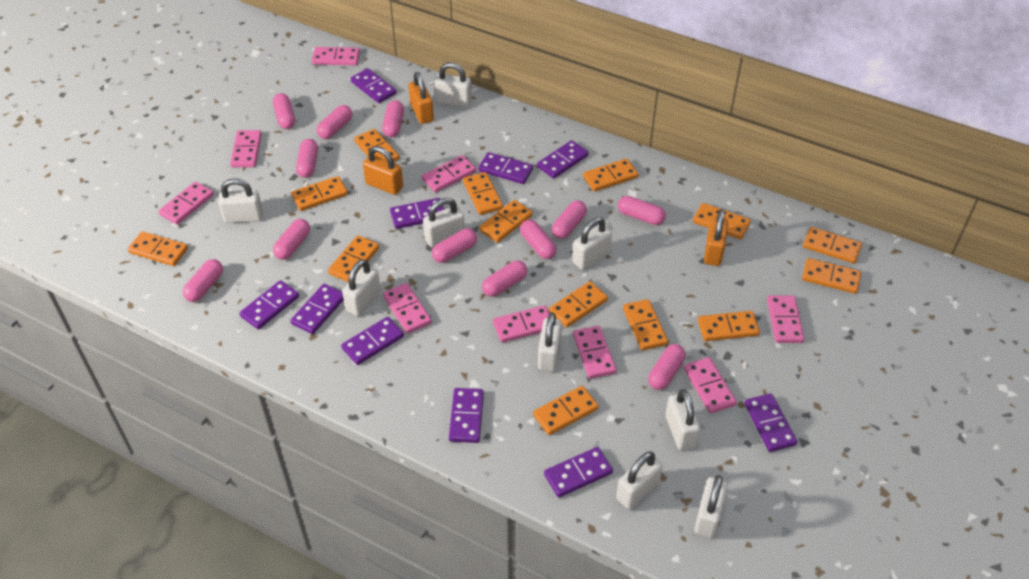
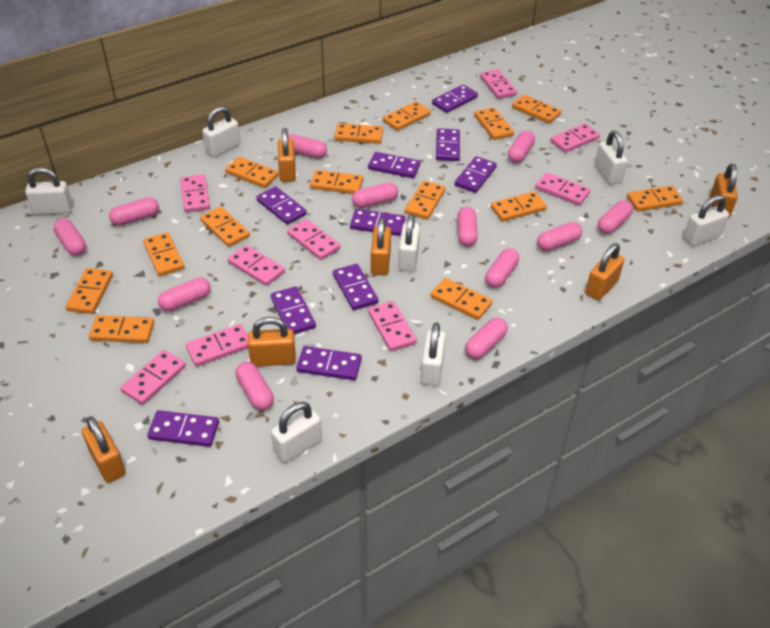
orange padlock: 3 -> 6
white padlock: 9 -> 7

